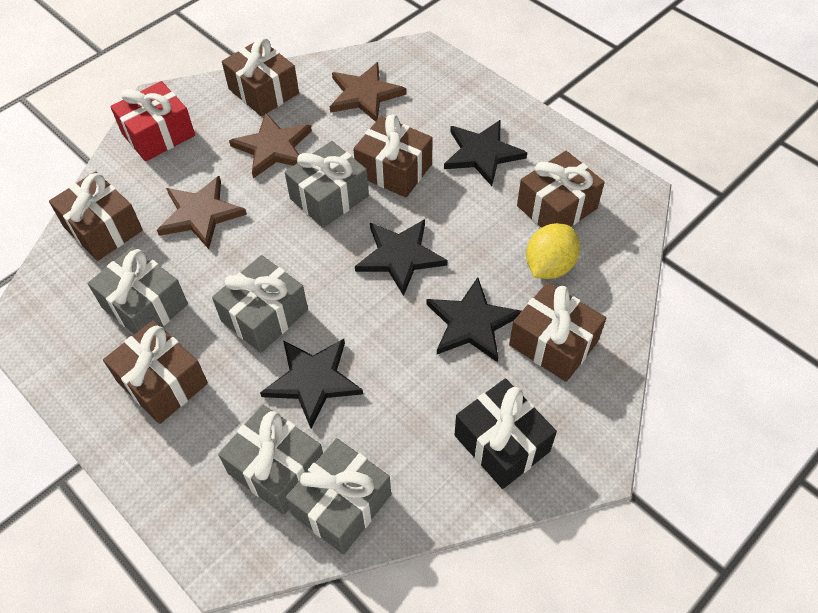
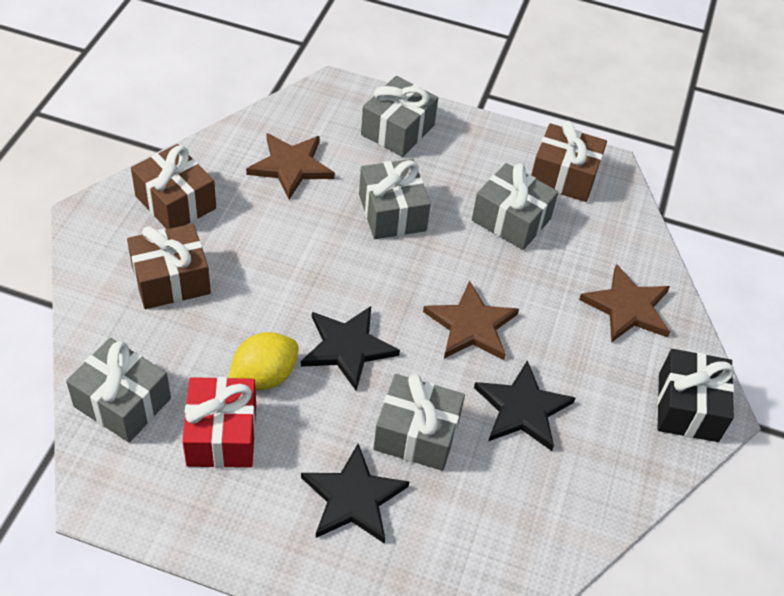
black star: 4 -> 3
brown gift: 6 -> 3

